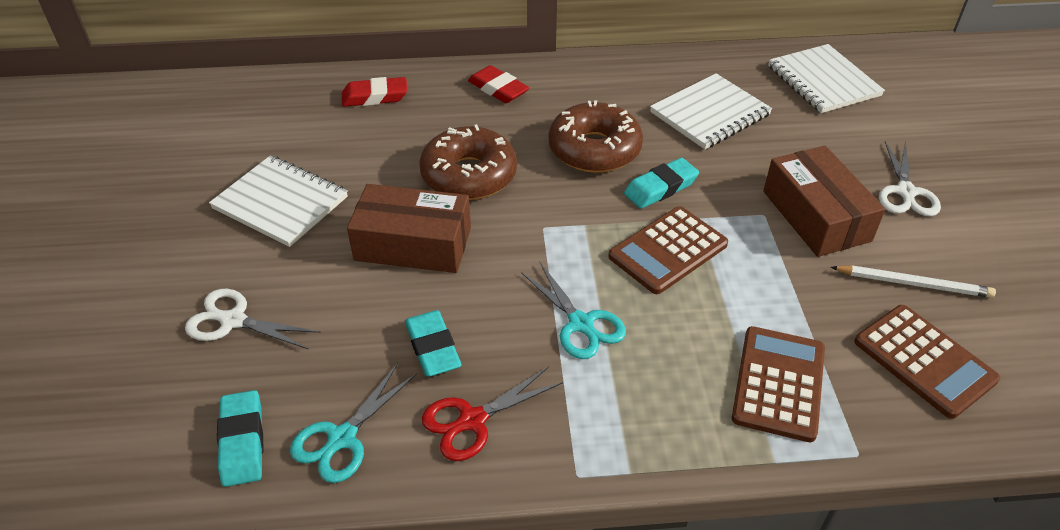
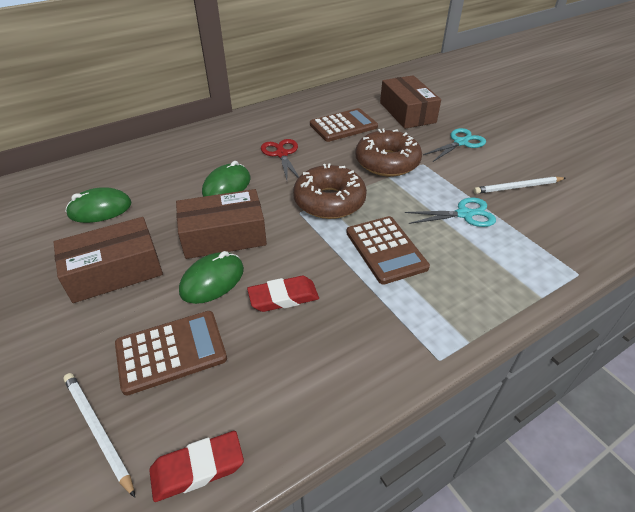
brown box: 2 -> 3
green mouse: 0 -> 3
turquoise eraser: 3 -> 0
white notebook: 3 -> 0
white pencil: 1 -> 2
white scissors: 2 -> 0

